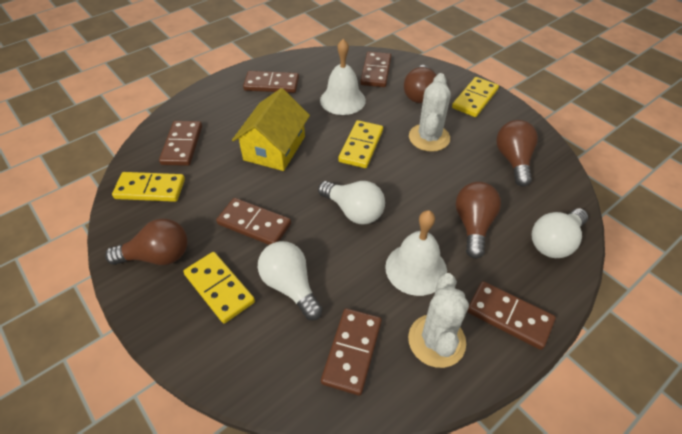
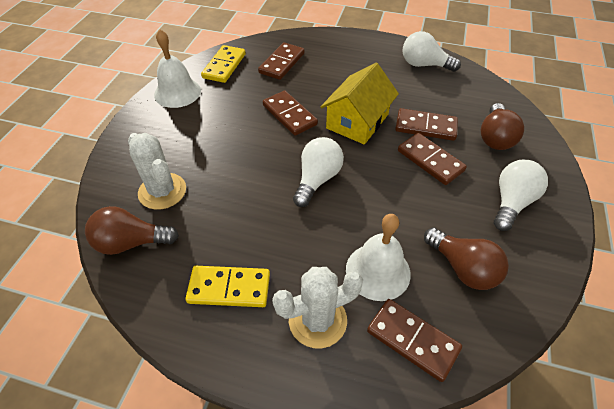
brown domino: 6 -> 5
brown light bulb: 4 -> 3
yellow domino: 4 -> 2

